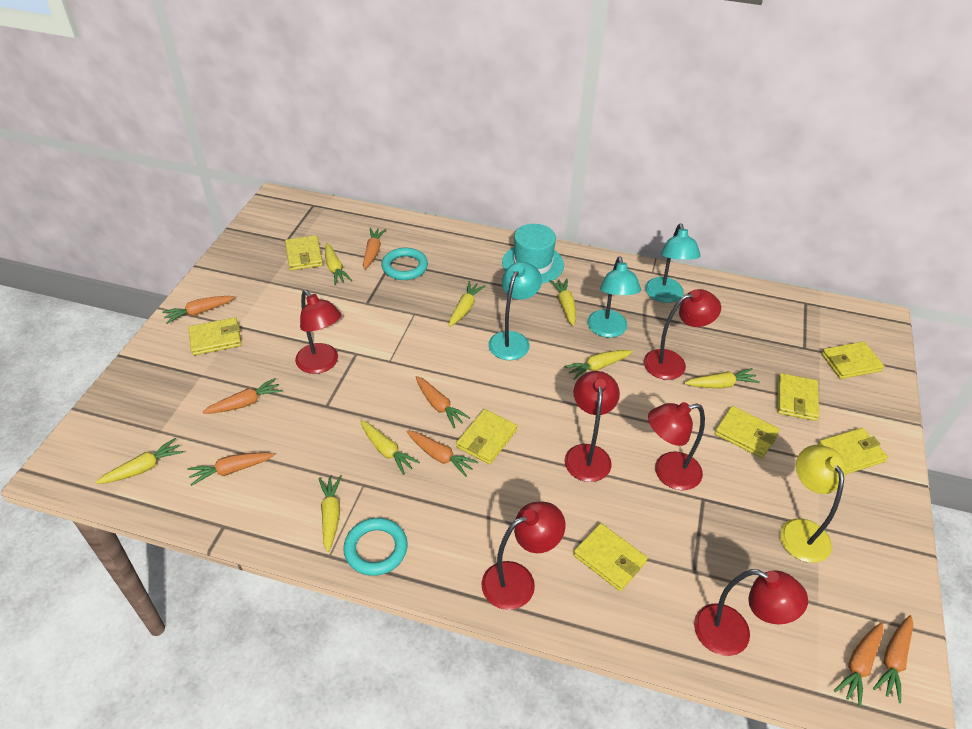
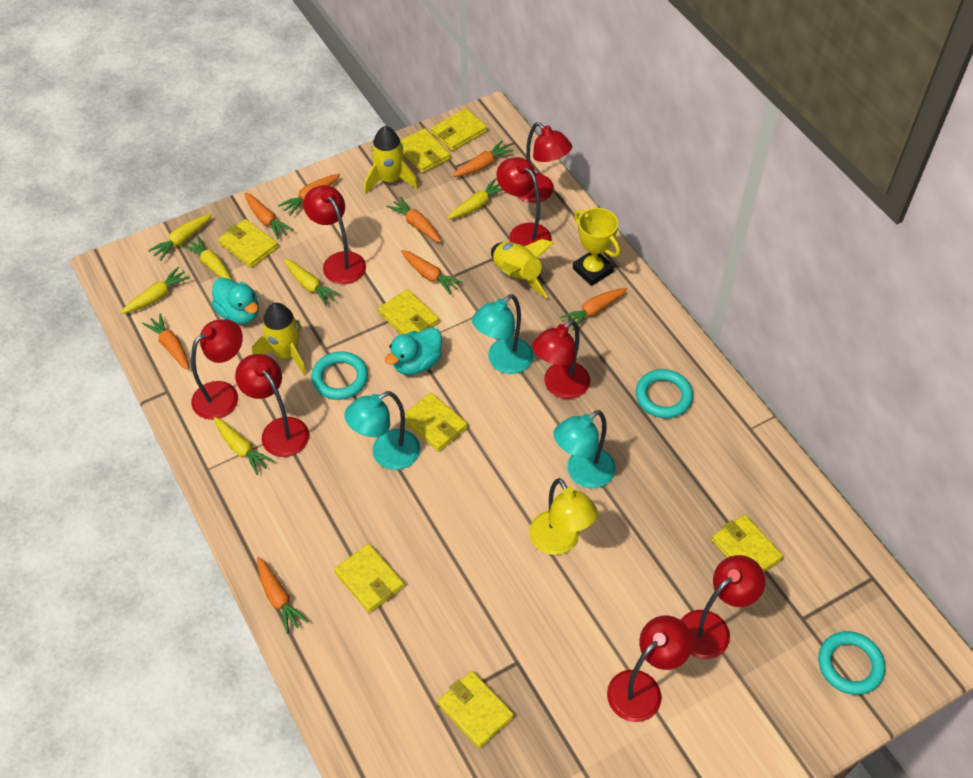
red lamp: 6 -> 8
turquoise duck: 0 -> 2
turquoise hat: 1 -> 0
turquoise ring: 2 -> 3
yellow carrot: 8 -> 6
yellow rocket: 0 -> 3
yellow trophy: 0 -> 1

